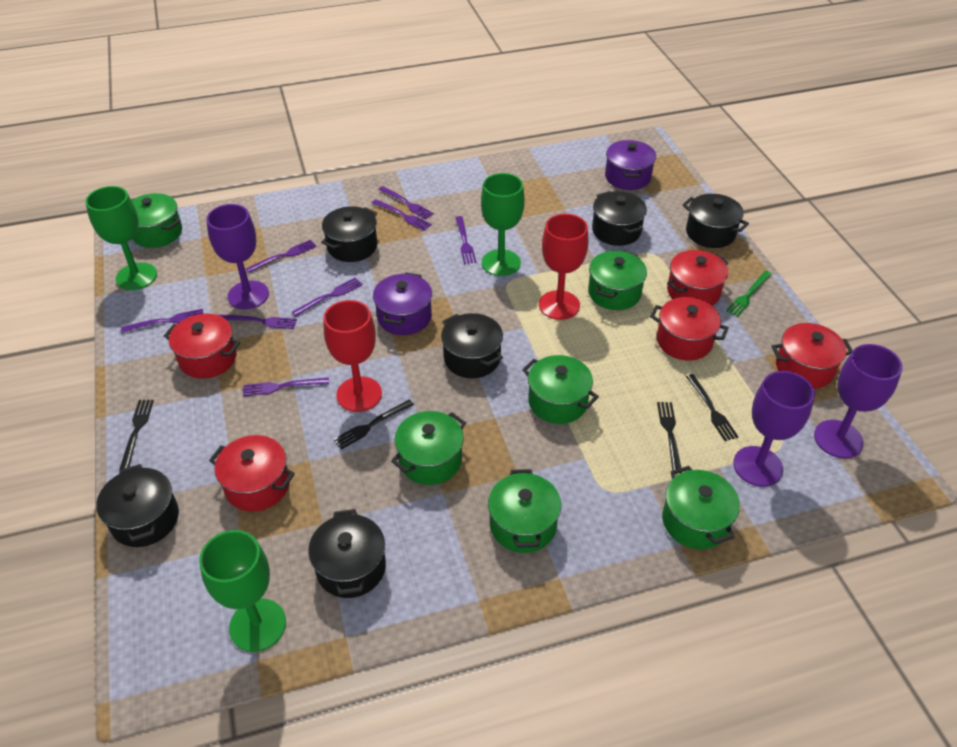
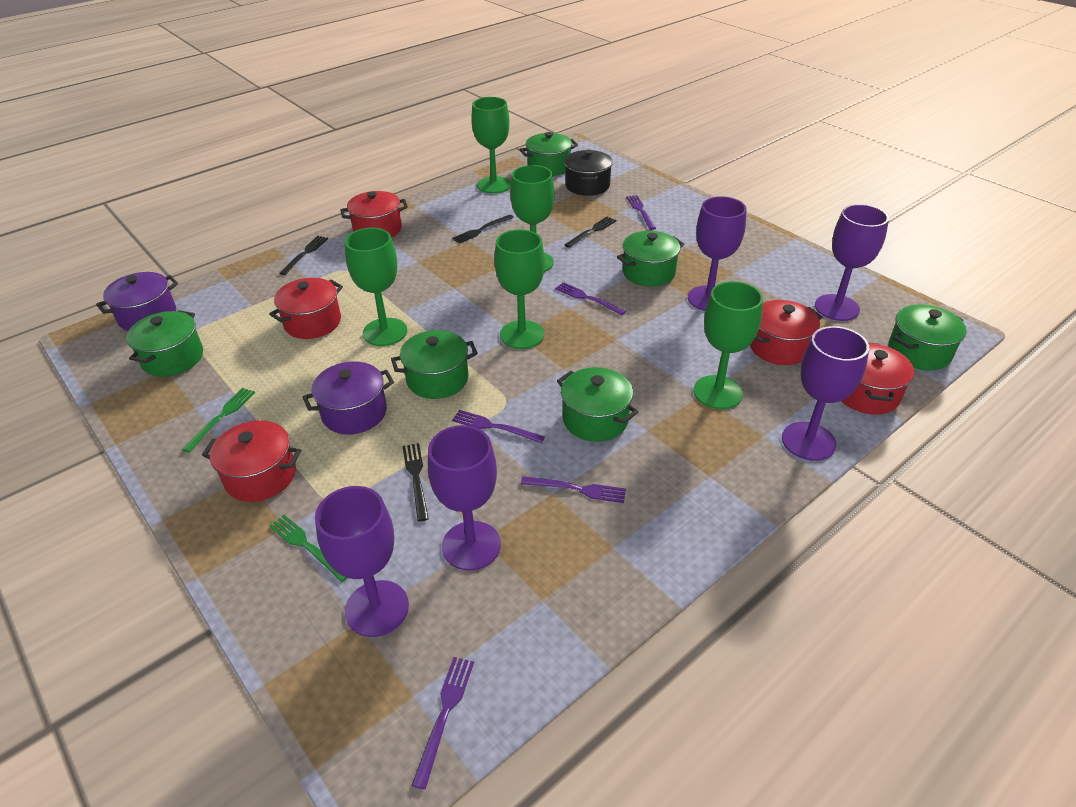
black pot: 6 -> 1
green fork: 1 -> 2
green goblet: 3 -> 5
purple fork: 8 -> 5
purple goblet: 3 -> 5
red goblet: 2 -> 0

